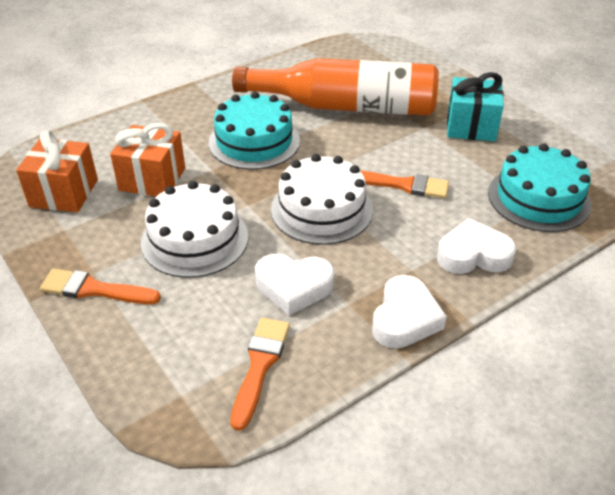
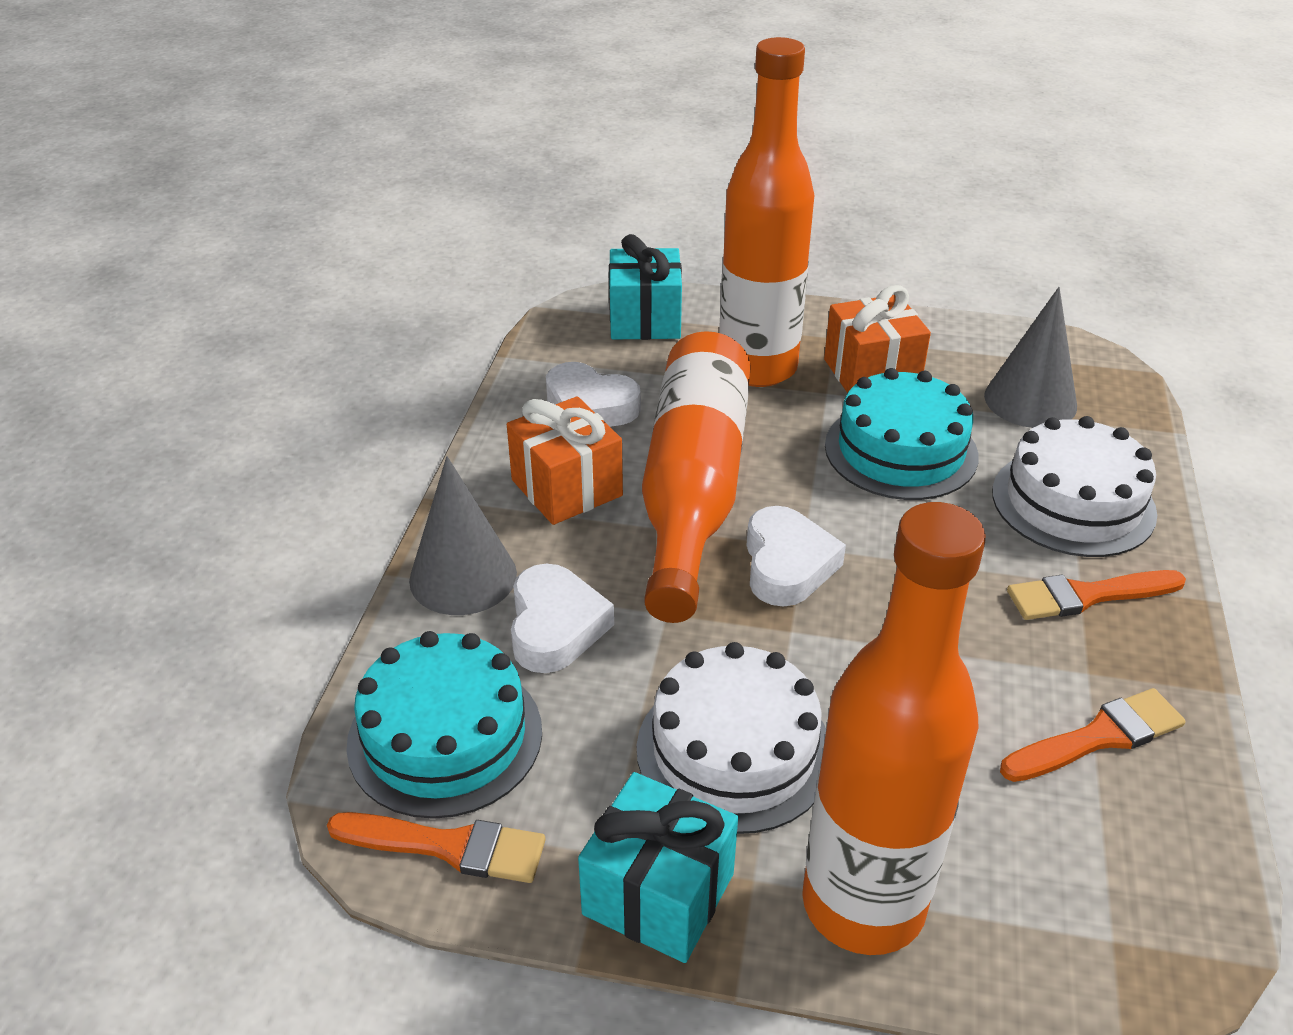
grey cone: 0 -> 2
orange bottle: 1 -> 3
turquoise gift: 1 -> 2

